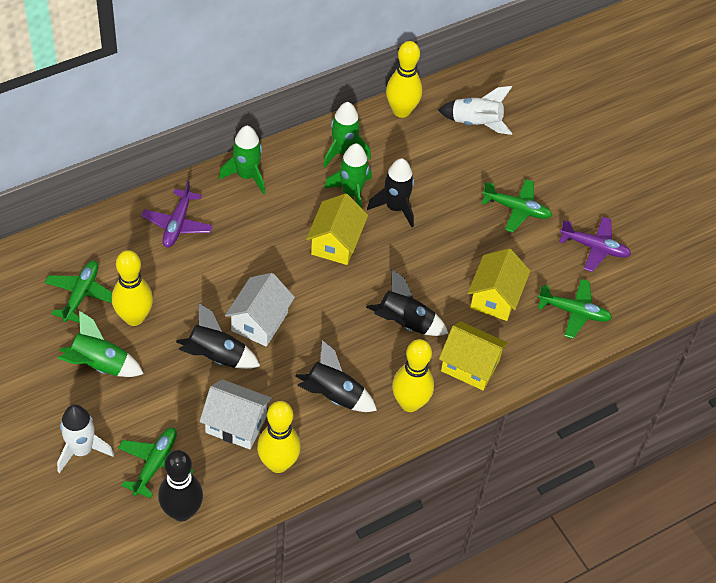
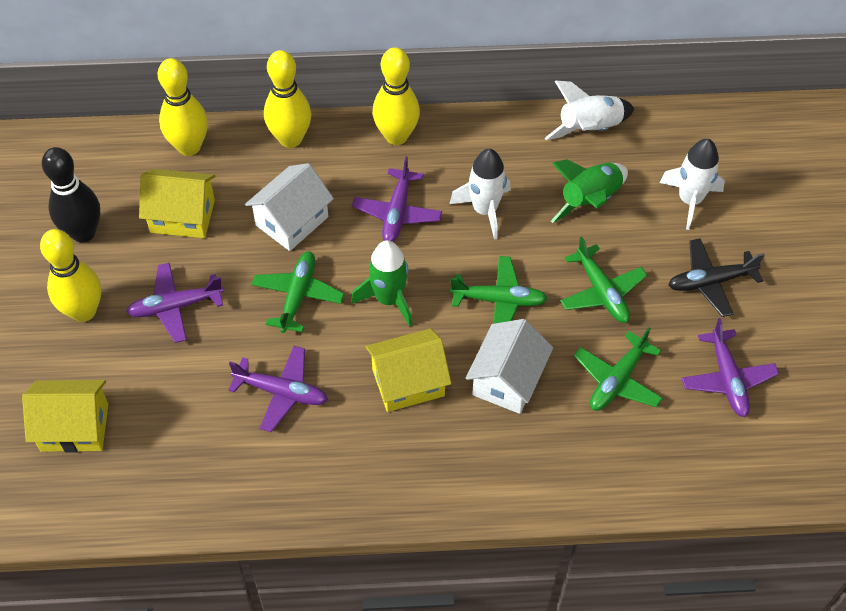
black plane: 0 -> 1
black rocket: 4 -> 0
green rocket: 4 -> 2
purple plane: 2 -> 4
white rocket: 2 -> 3

